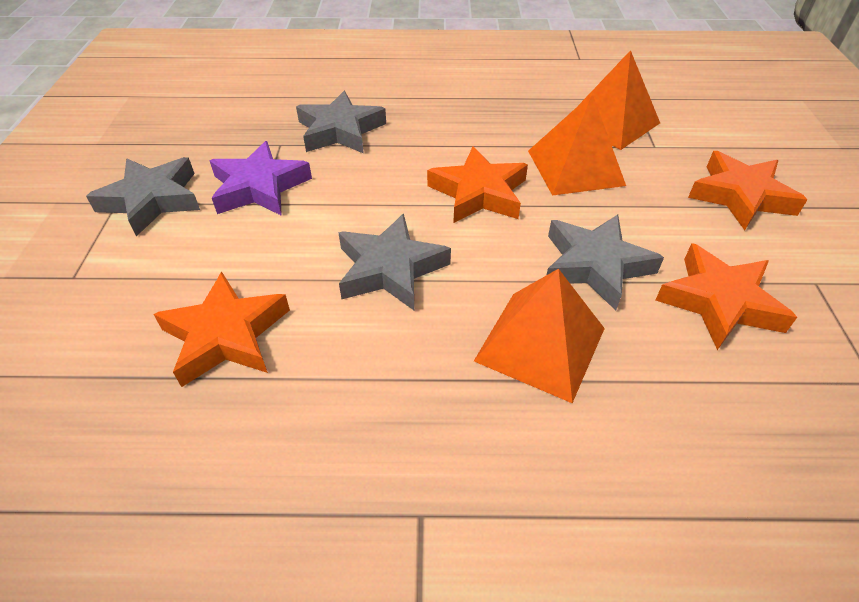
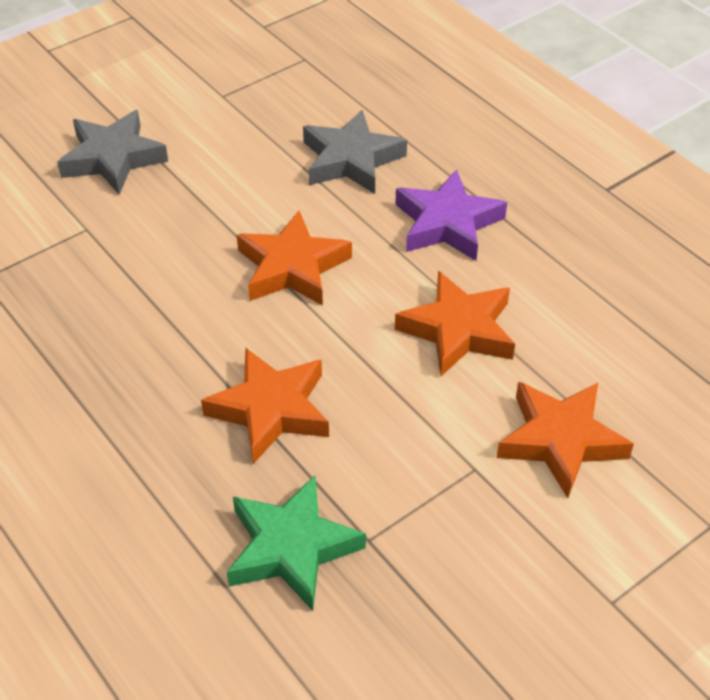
green star: 0 -> 1
grey star: 4 -> 2
orange pyramid: 3 -> 0

